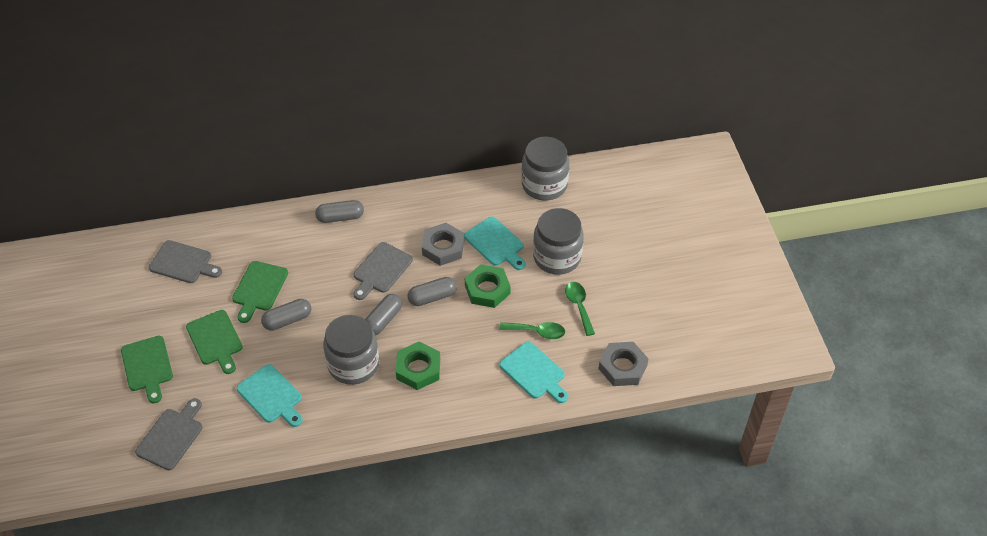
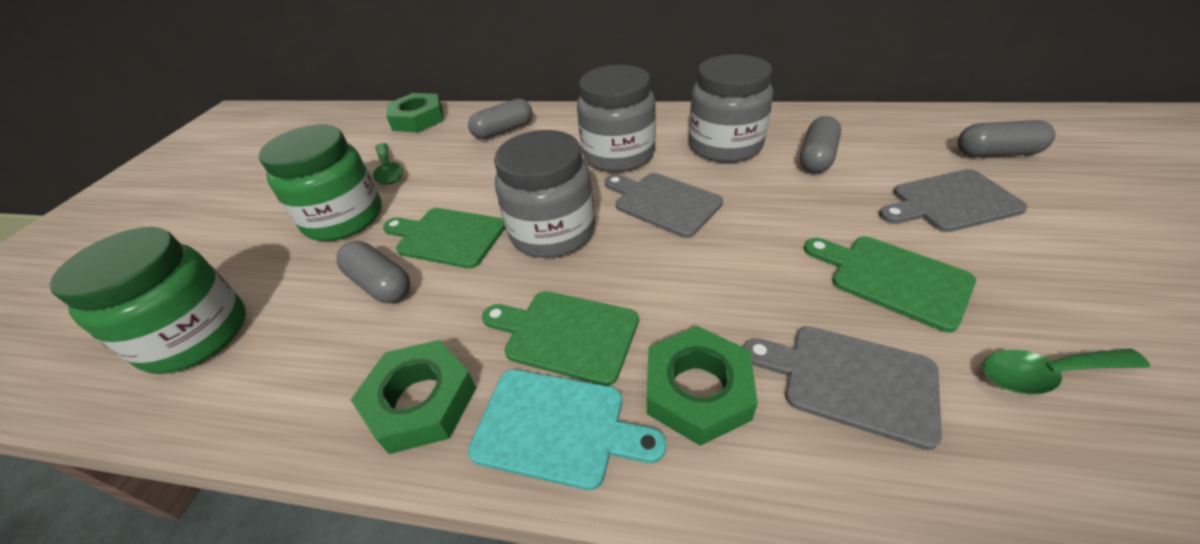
green jar: 0 -> 2
green nut: 2 -> 3
grey nut: 2 -> 0
turquoise cutting board: 3 -> 1

